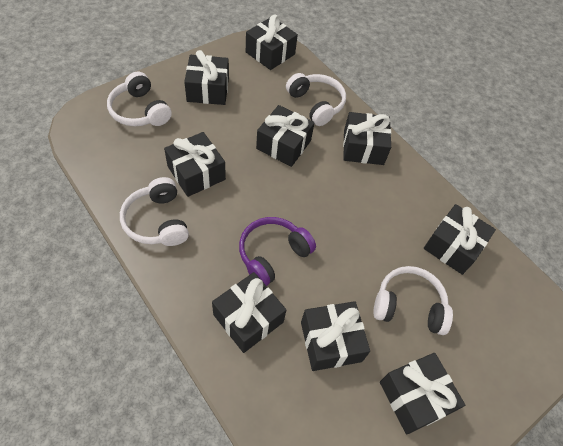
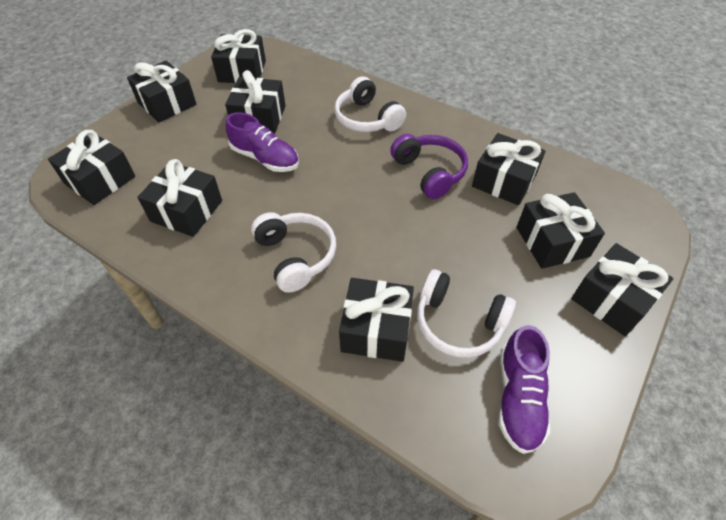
purple shoe: 0 -> 2
white headphones: 4 -> 3

